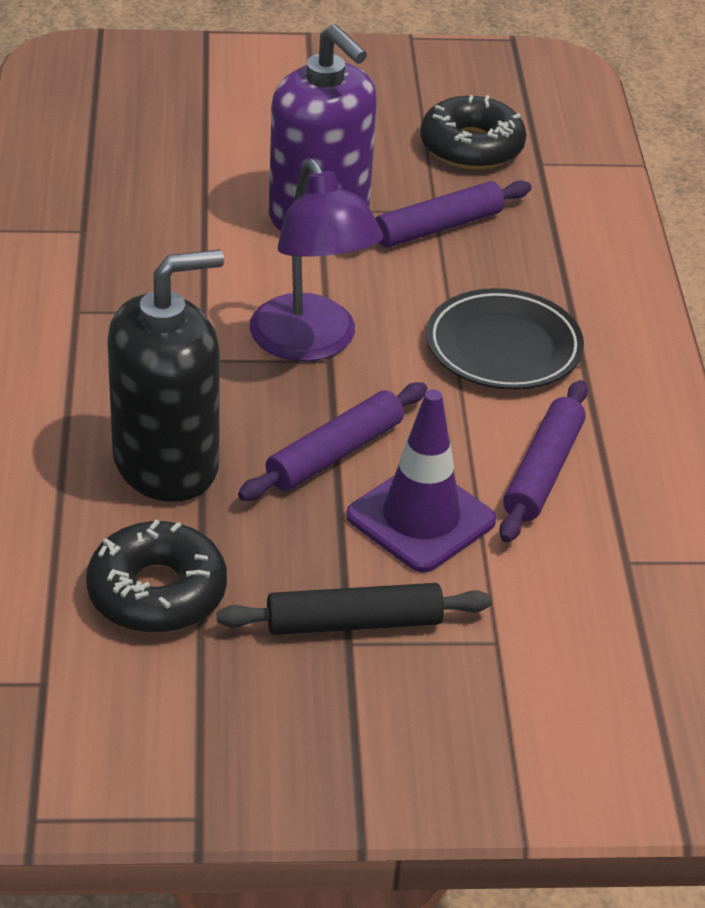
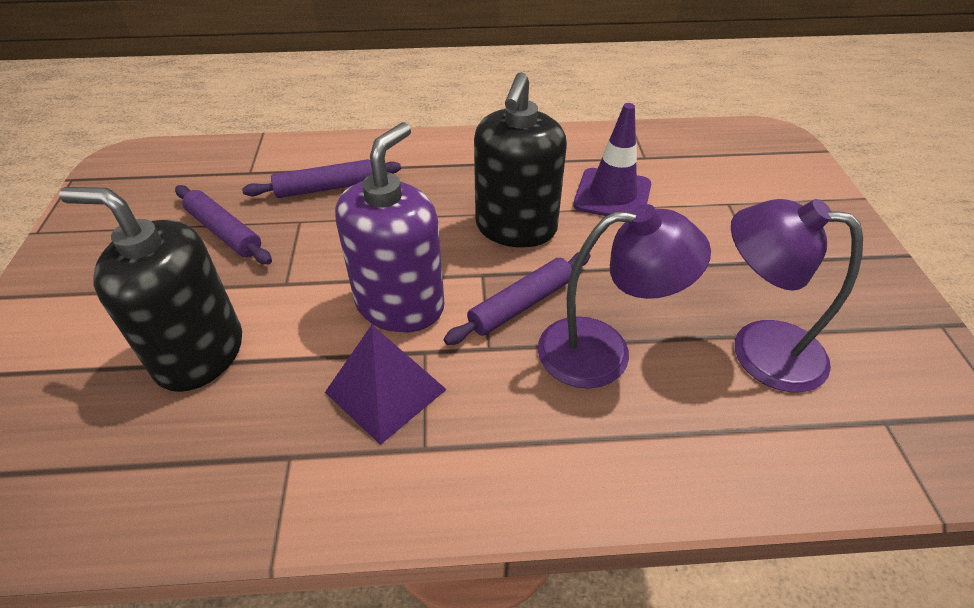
black donut: 2 -> 0
black plate: 1 -> 0
black rolling pin: 1 -> 0
black soap dispenser: 1 -> 2
purple lamp: 1 -> 2
purple pyramid: 0 -> 1

